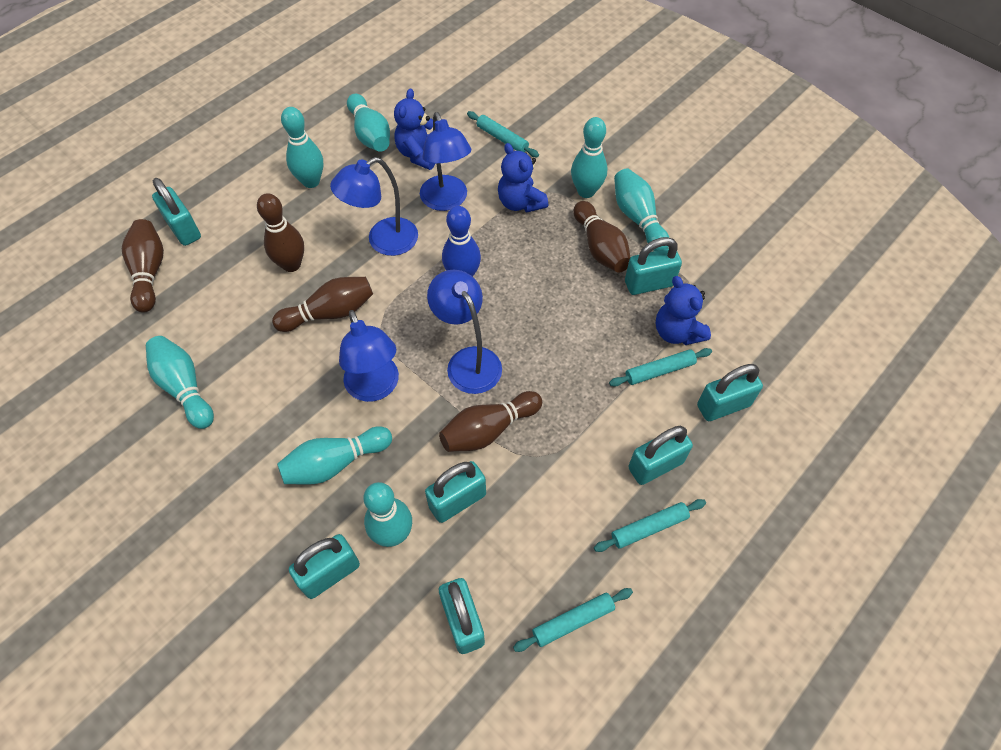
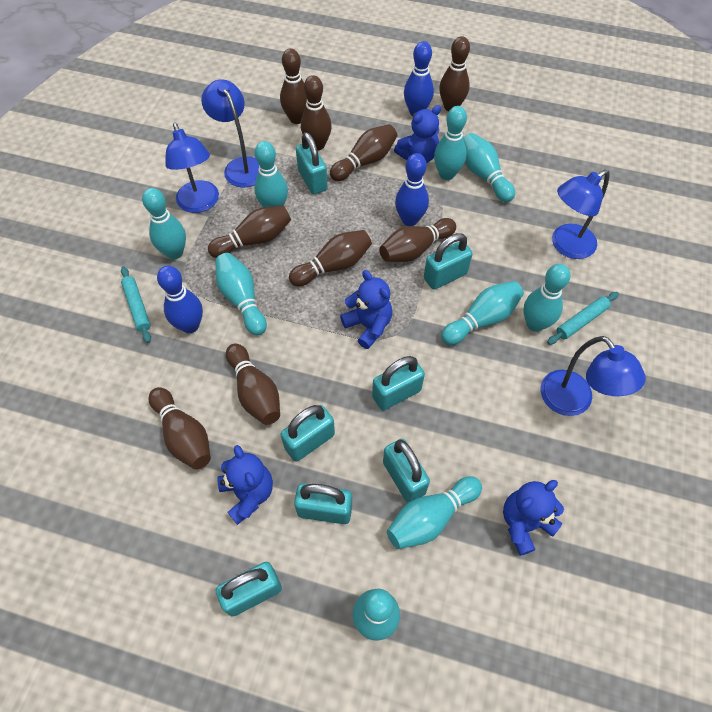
blue bowling pin: 1 -> 3
blue teddy bear: 3 -> 4
brown bowling pin: 5 -> 9
turquoise bowling pin: 7 -> 9
turquoise rolling pin: 4 -> 2

